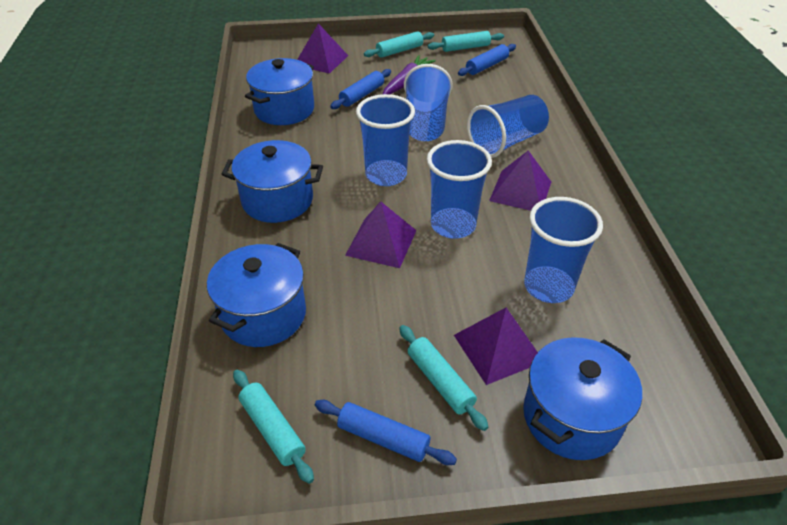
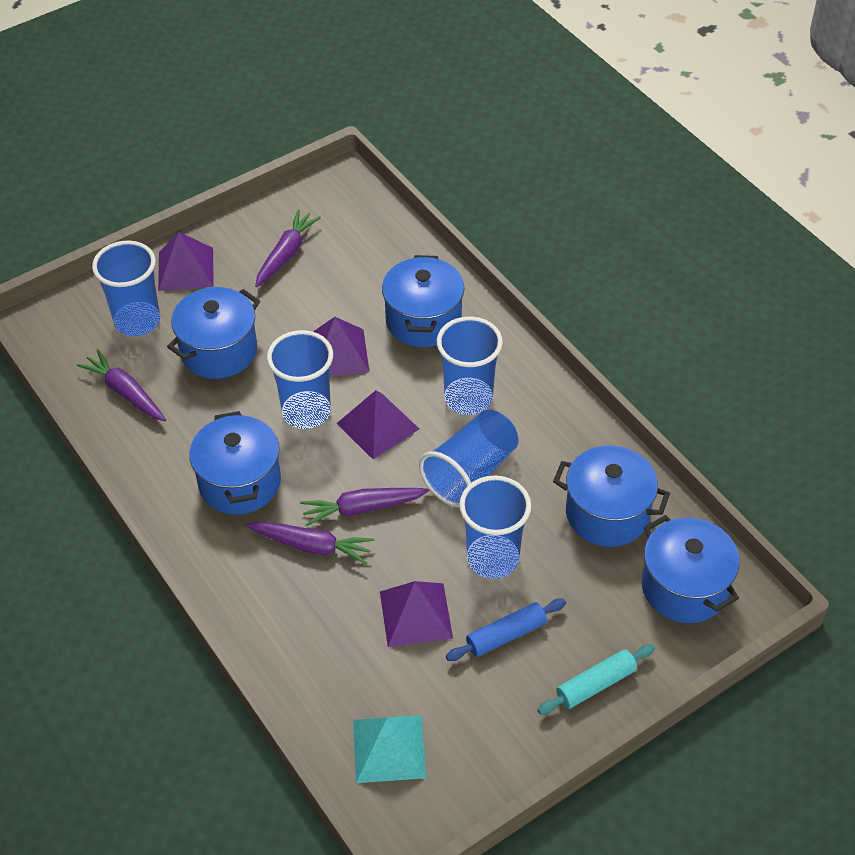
blue pot: 4 -> 5
blue rolling pin: 3 -> 1
purple carrot: 1 -> 4
turquoise pyramid: 0 -> 1
turquoise rolling pin: 4 -> 1

